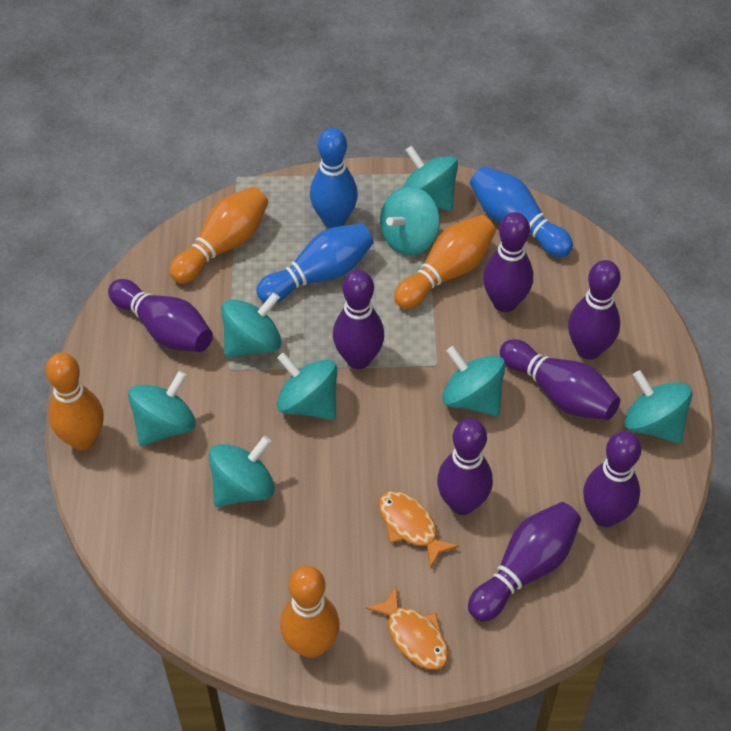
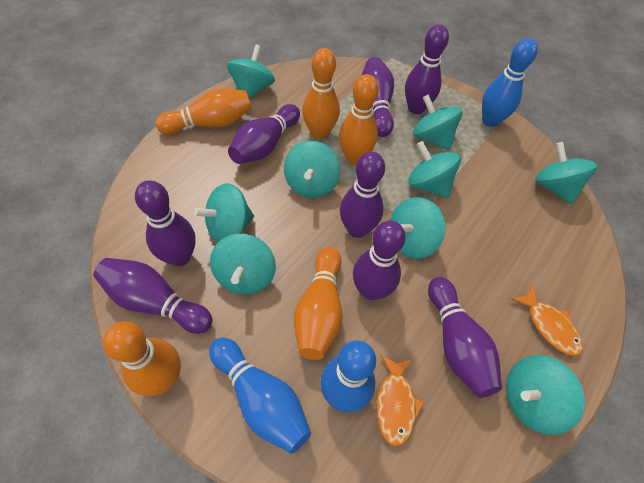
orange bowling pin: 4 -> 5
turquoise spinning top: 8 -> 9

